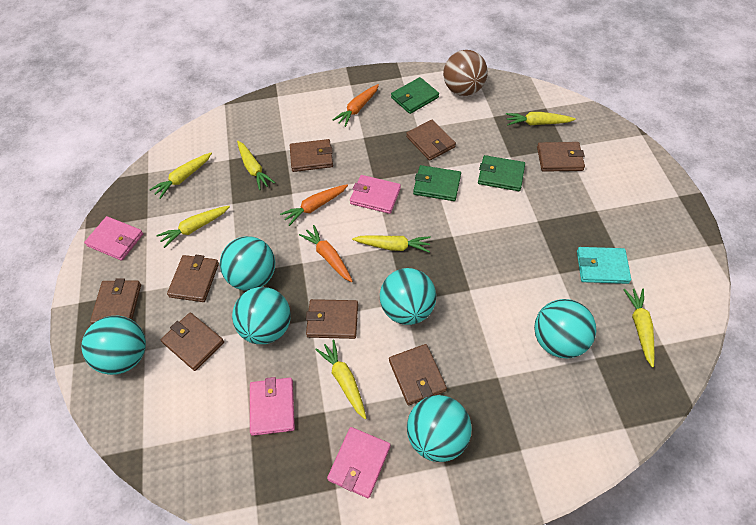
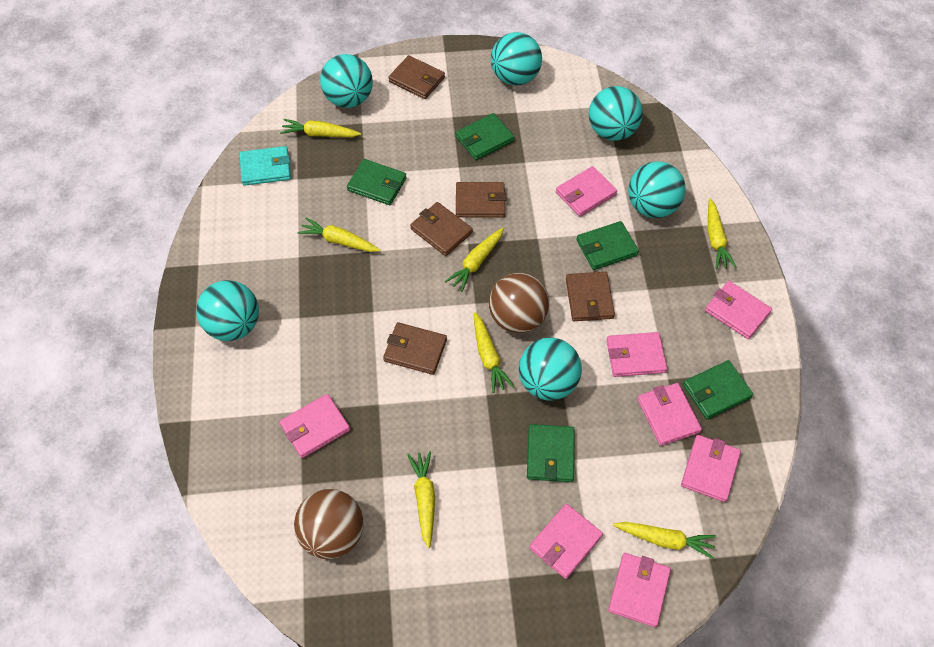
brown ball: 1 -> 2
brown wallet: 8 -> 5
green wallet: 3 -> 5
orange carrot: 3 -> 0
pink wallet: 4 -> 8

